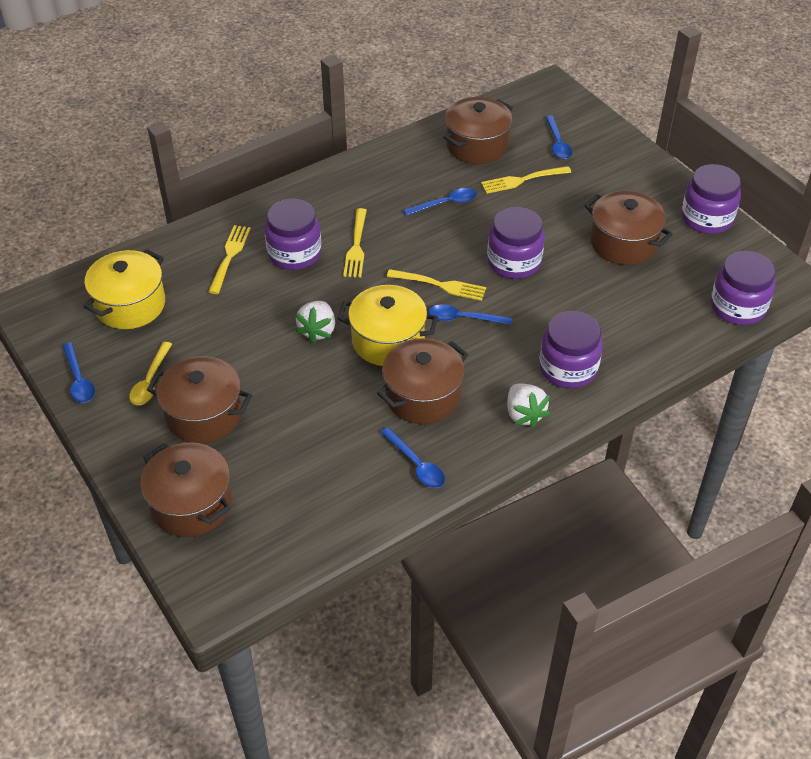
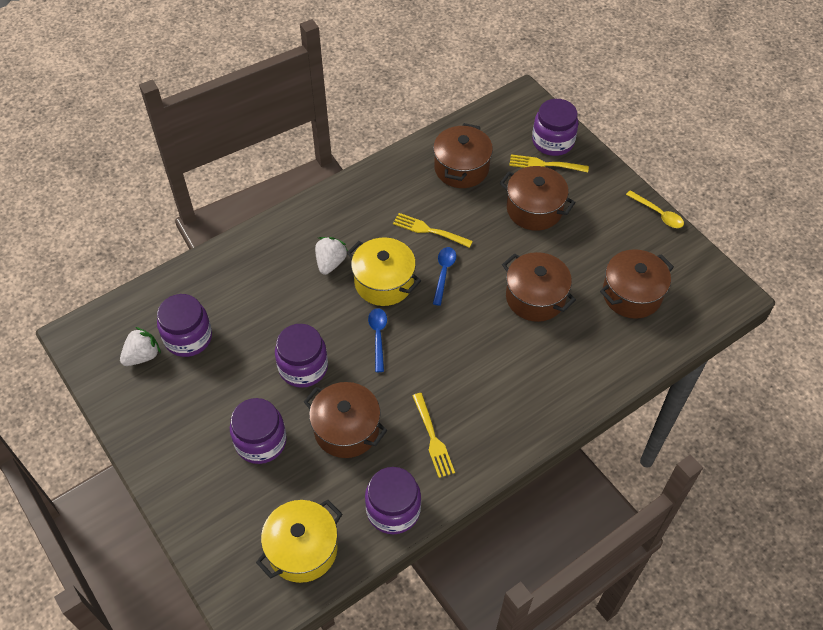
blue spoon: 5 -> 2
yellow fork: 4 -> 3

